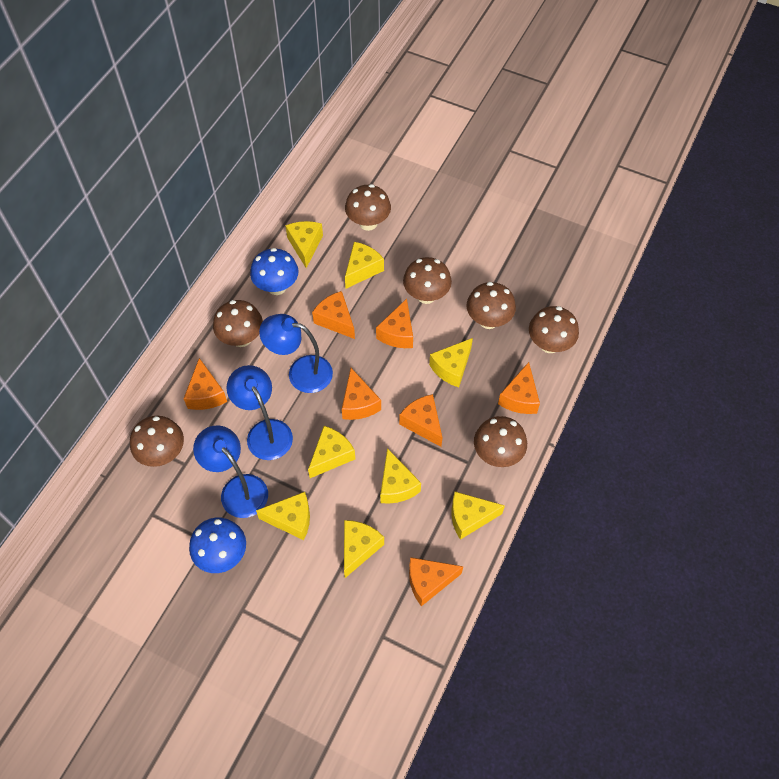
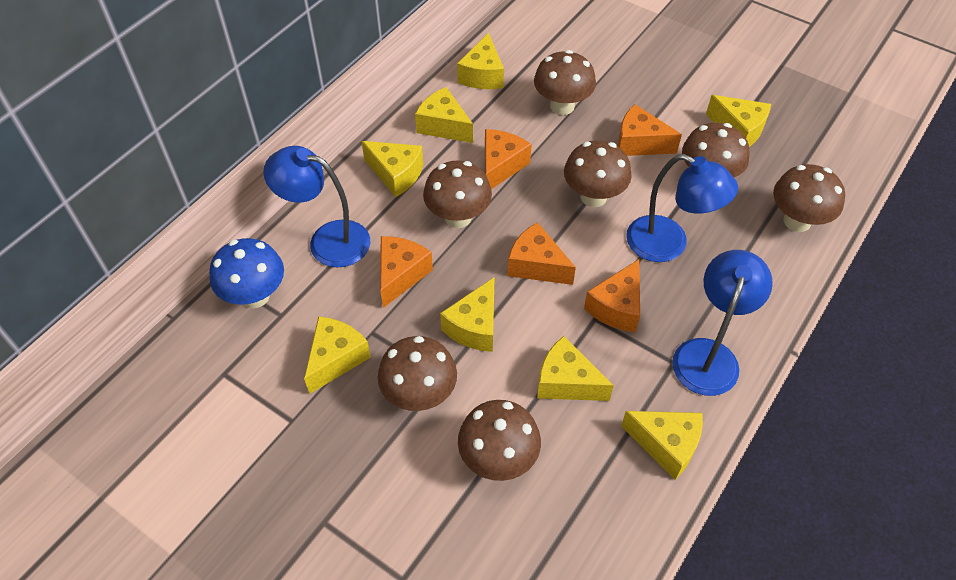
blue mushroom: 2 -> 1
orange cheese: 7 -> 5

